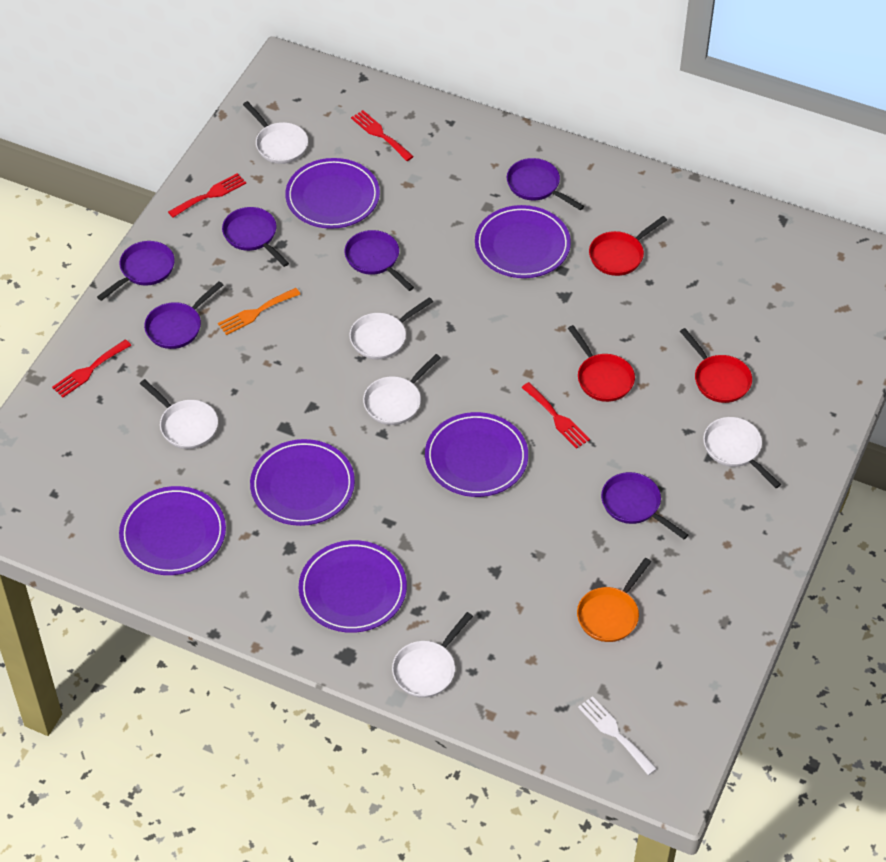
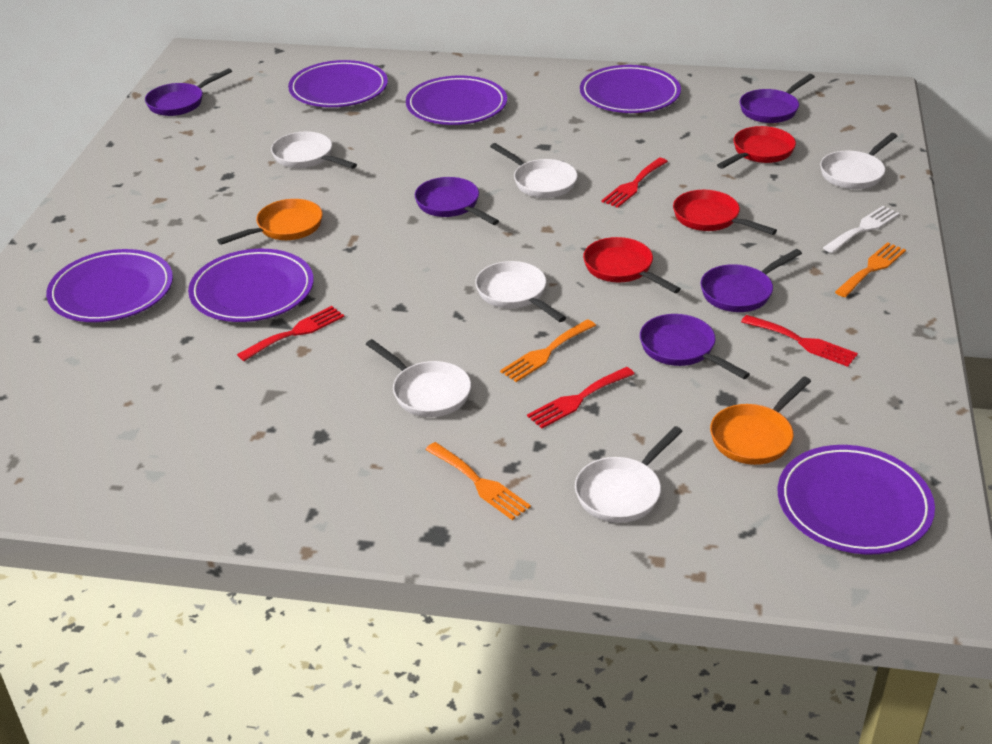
orange fork: 1 -> 3
orange pan: 1 -> 2
purple pan: 6 -> 5

